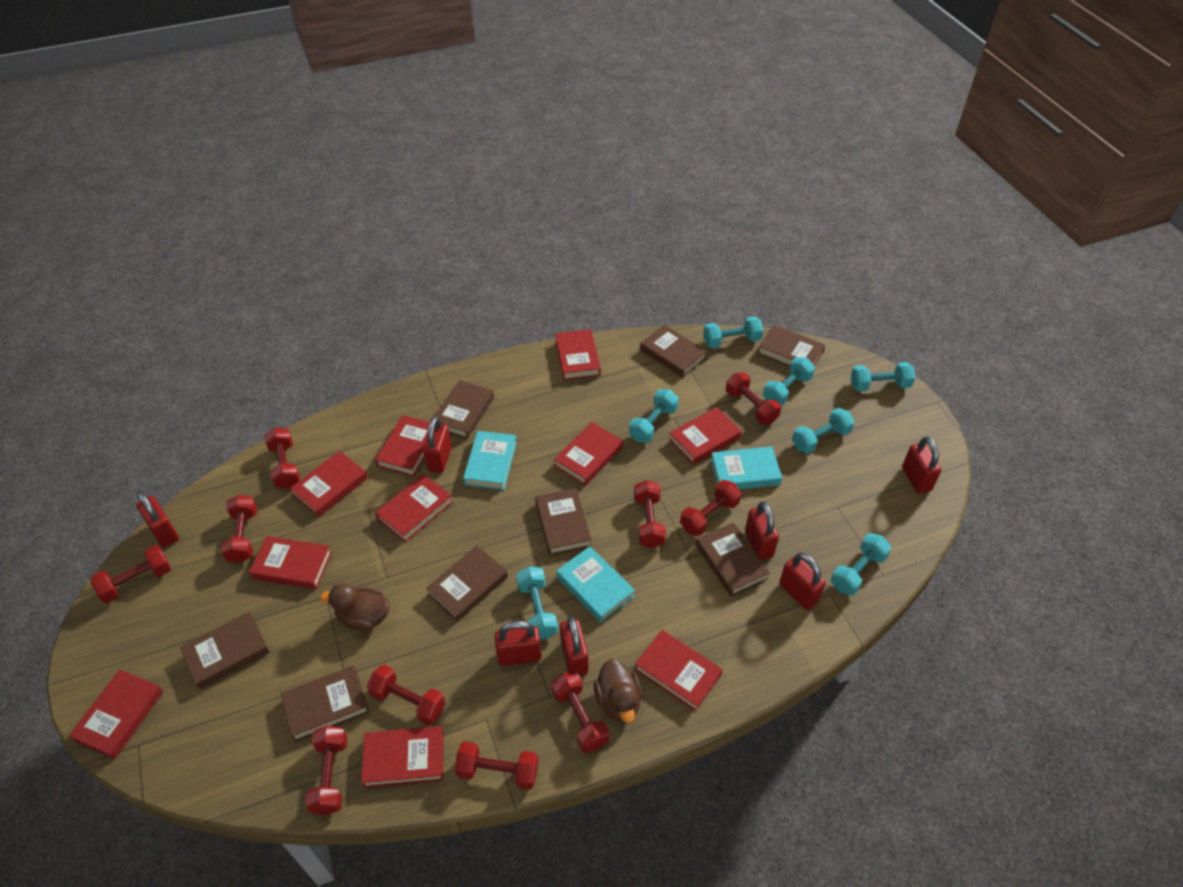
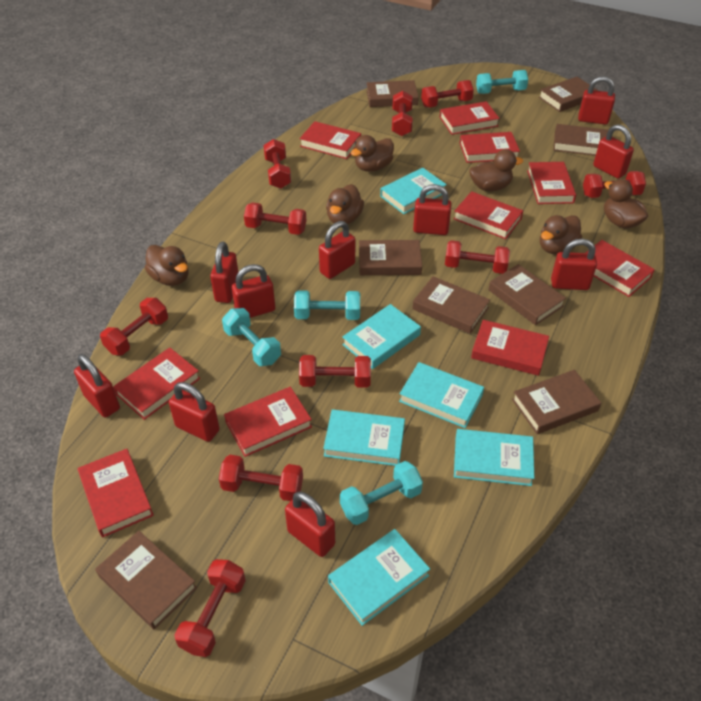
brown duck: 2 -> 6
red padlock: 7 -> 10
turquoise book: 3 -> 6
turquoise dumbbell: 7 -> 4

